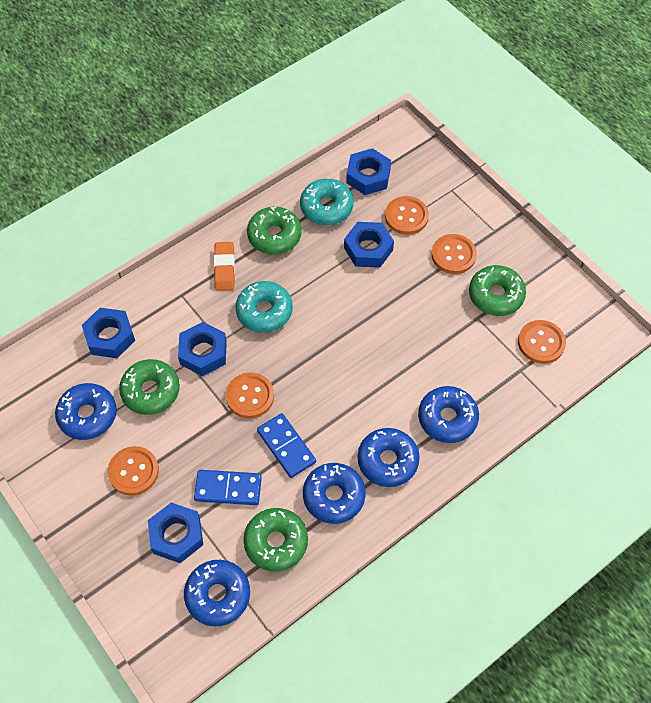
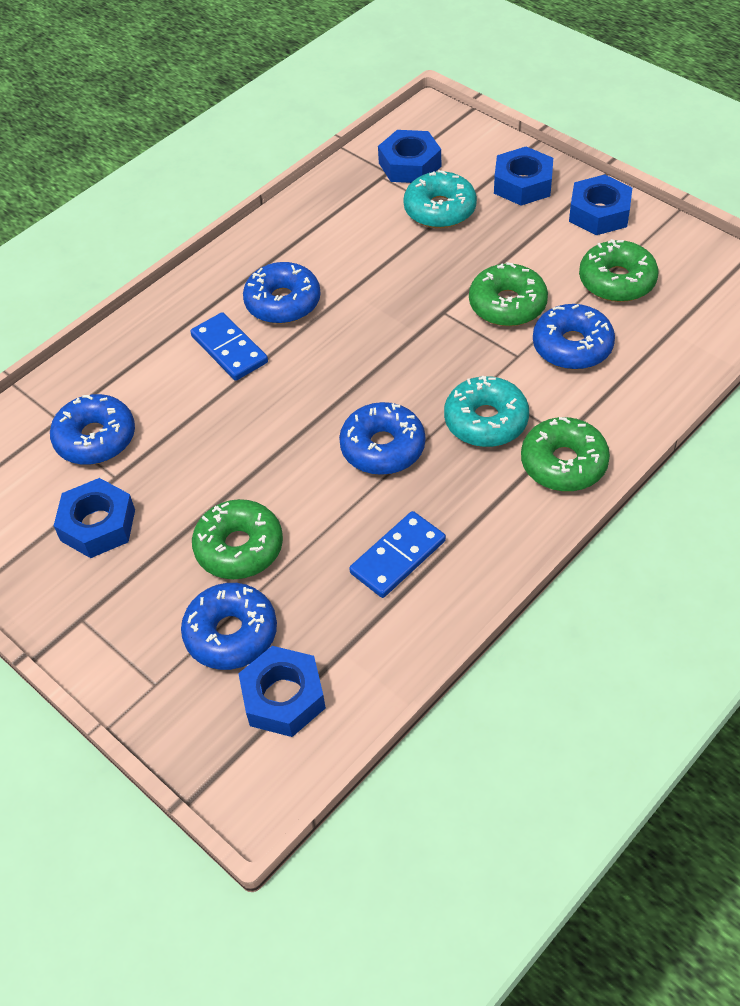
orange button: 5 -> 0
orange eraser: 1 -> 0

